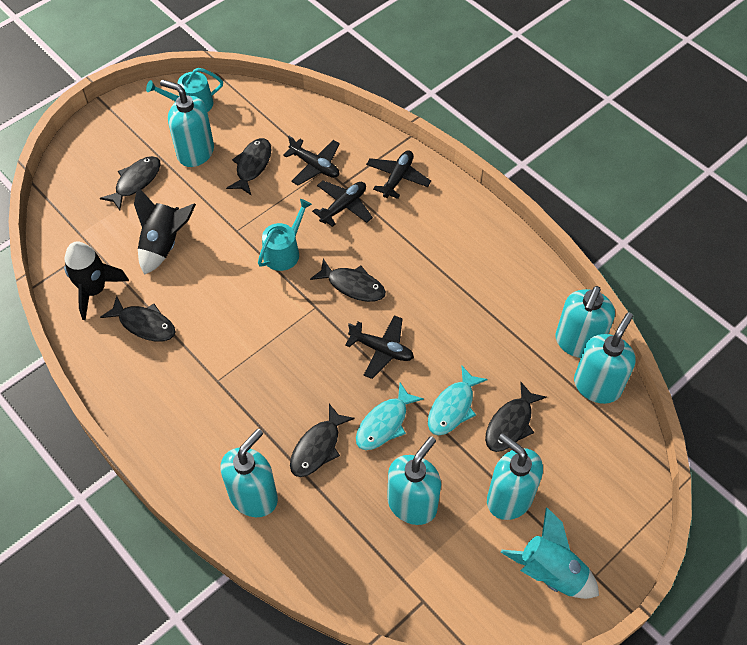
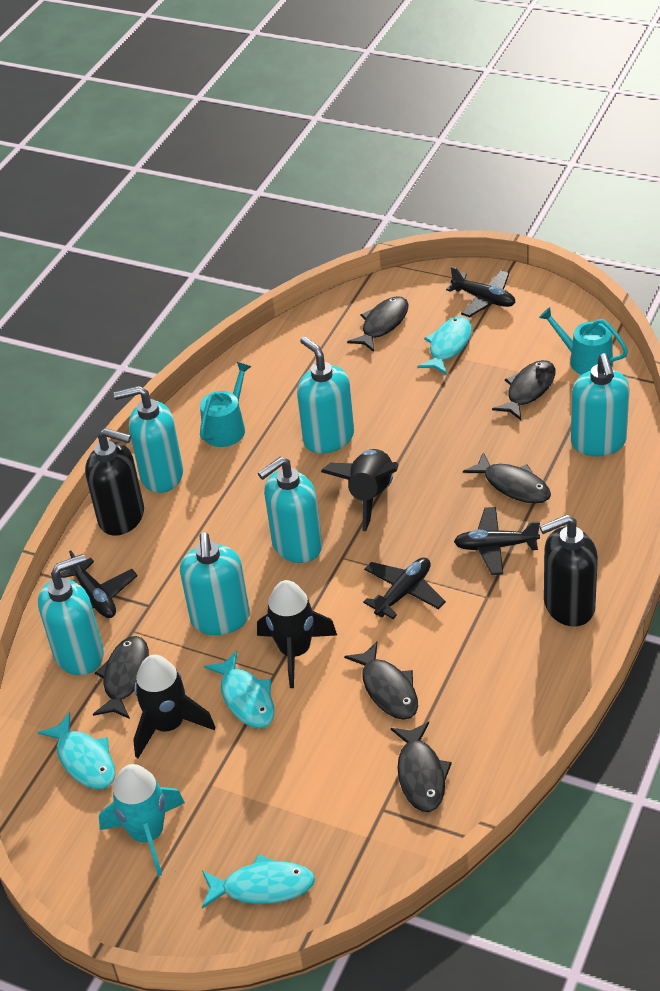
black rocket: 2 -> 3
black soap dispenser: 0 -> 2
turquoise fish: 2 -> 4

